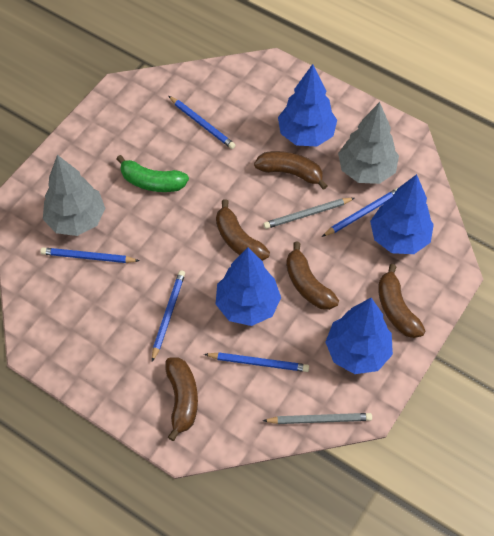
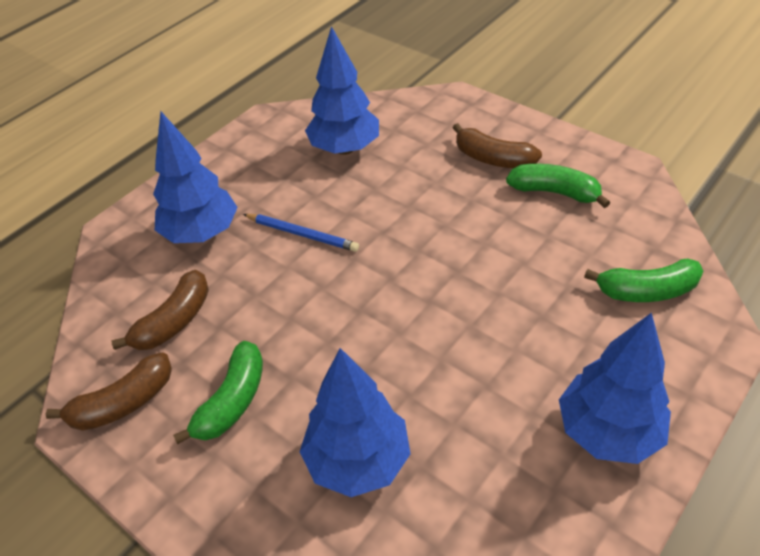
blue pencil: 5 -> 1
brown banana: 5 -> 3
green banana: 1 -> 3
grey pencil: 2 -> 0
grey tree: 2 -> 0

